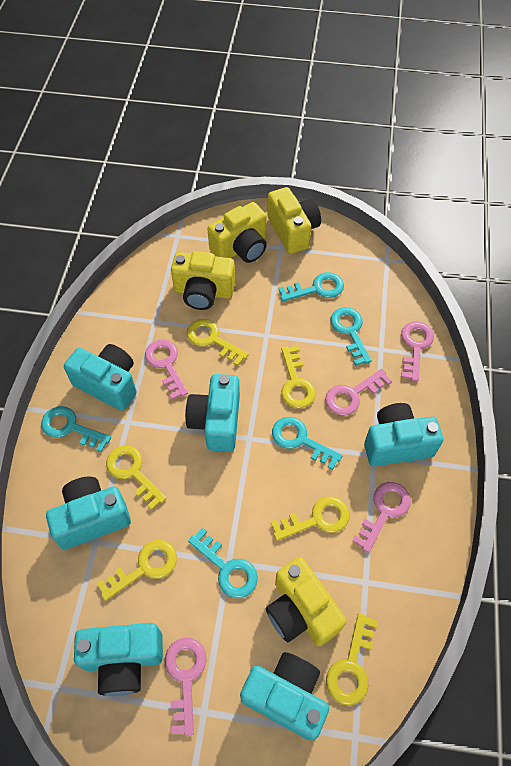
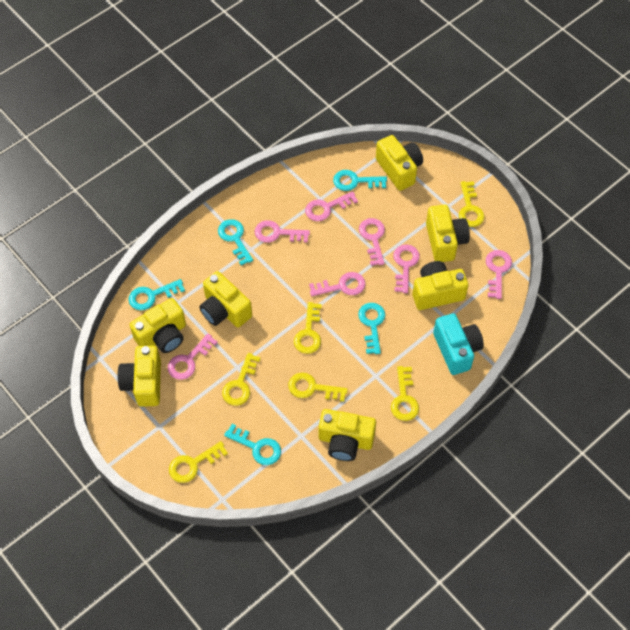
pink key: 5 -> 7
turquoise camera: 6 -> 1
yellow camera: 4 -> 7

